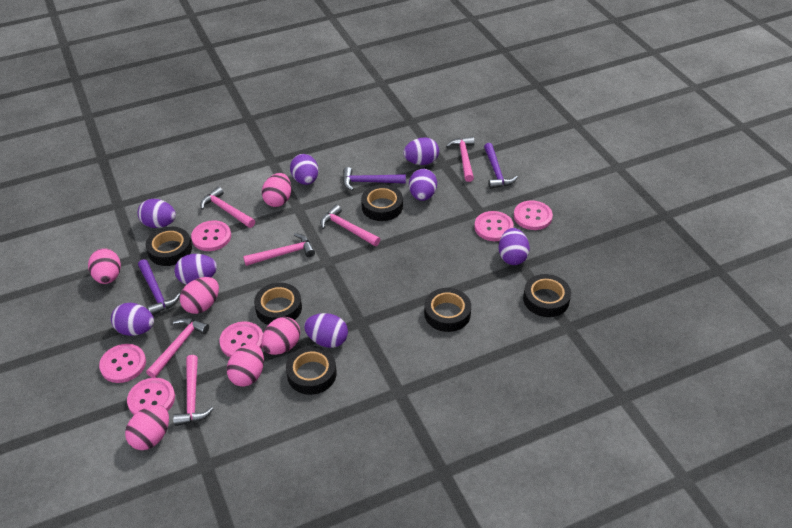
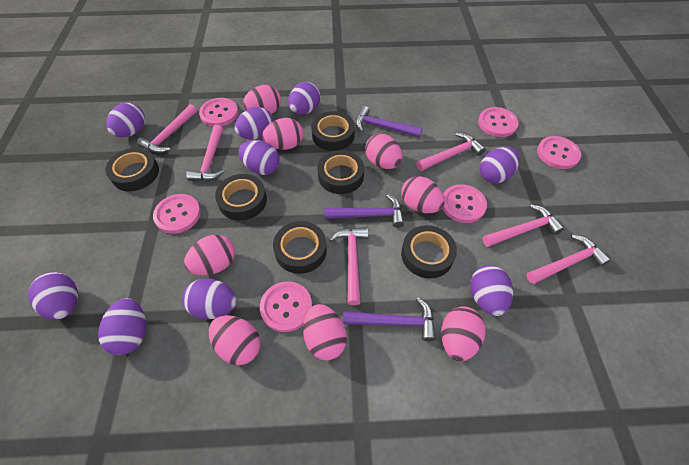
pink egg: 6 -> 8
purple egg: 8 -> 9

